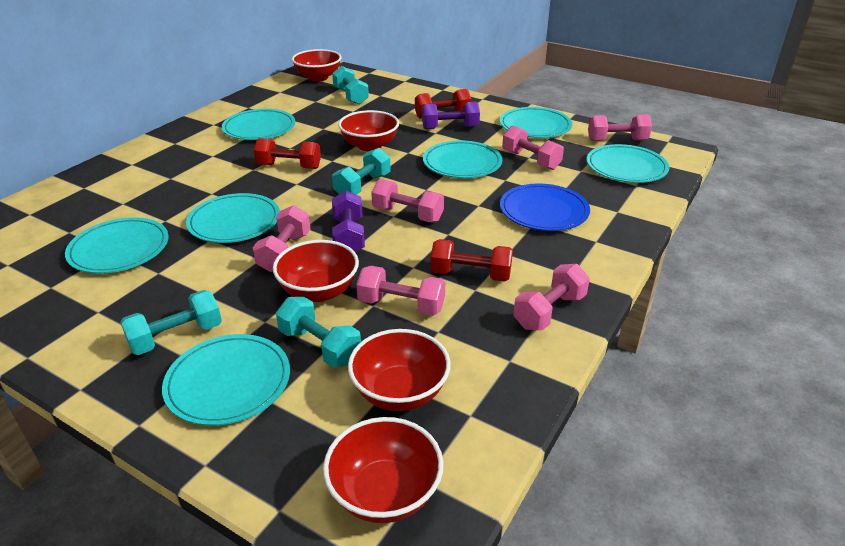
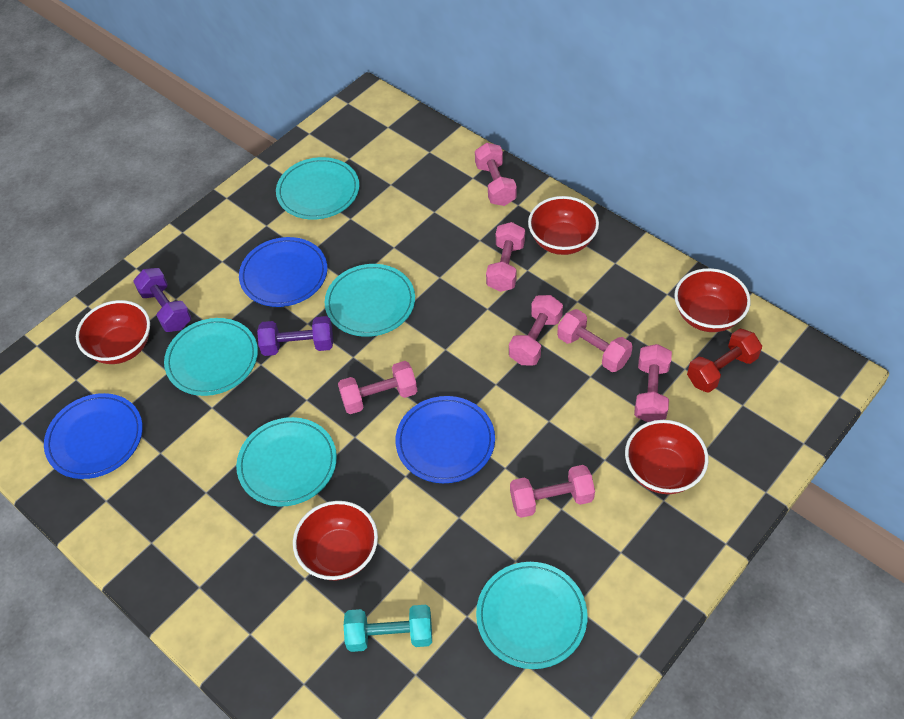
blue plate: 1 -> 3
pink dumbbell: 6 -> 7
red dumbbell: 3 -> 1
turquoise dumbbell: 4 -> 1
turquoise plate: 7 -> 5

